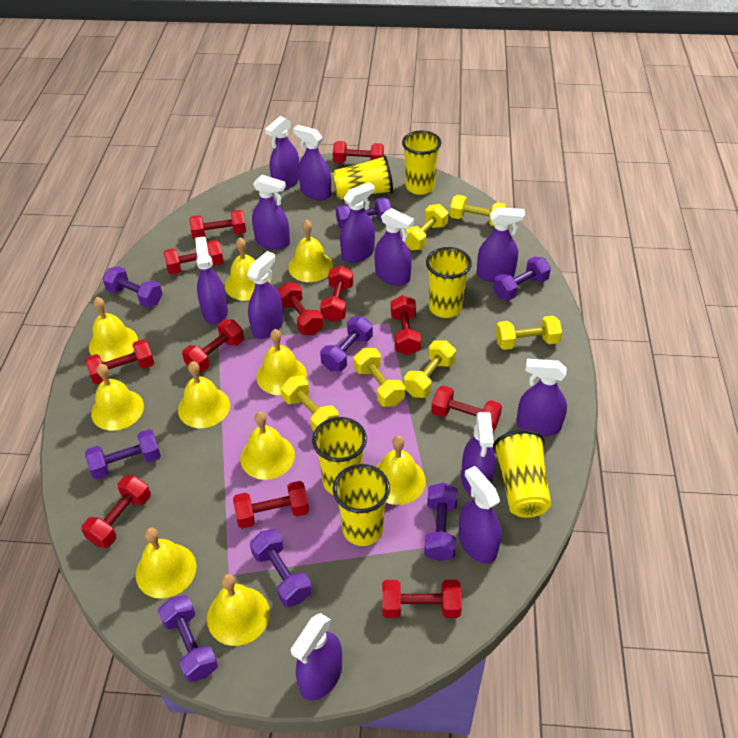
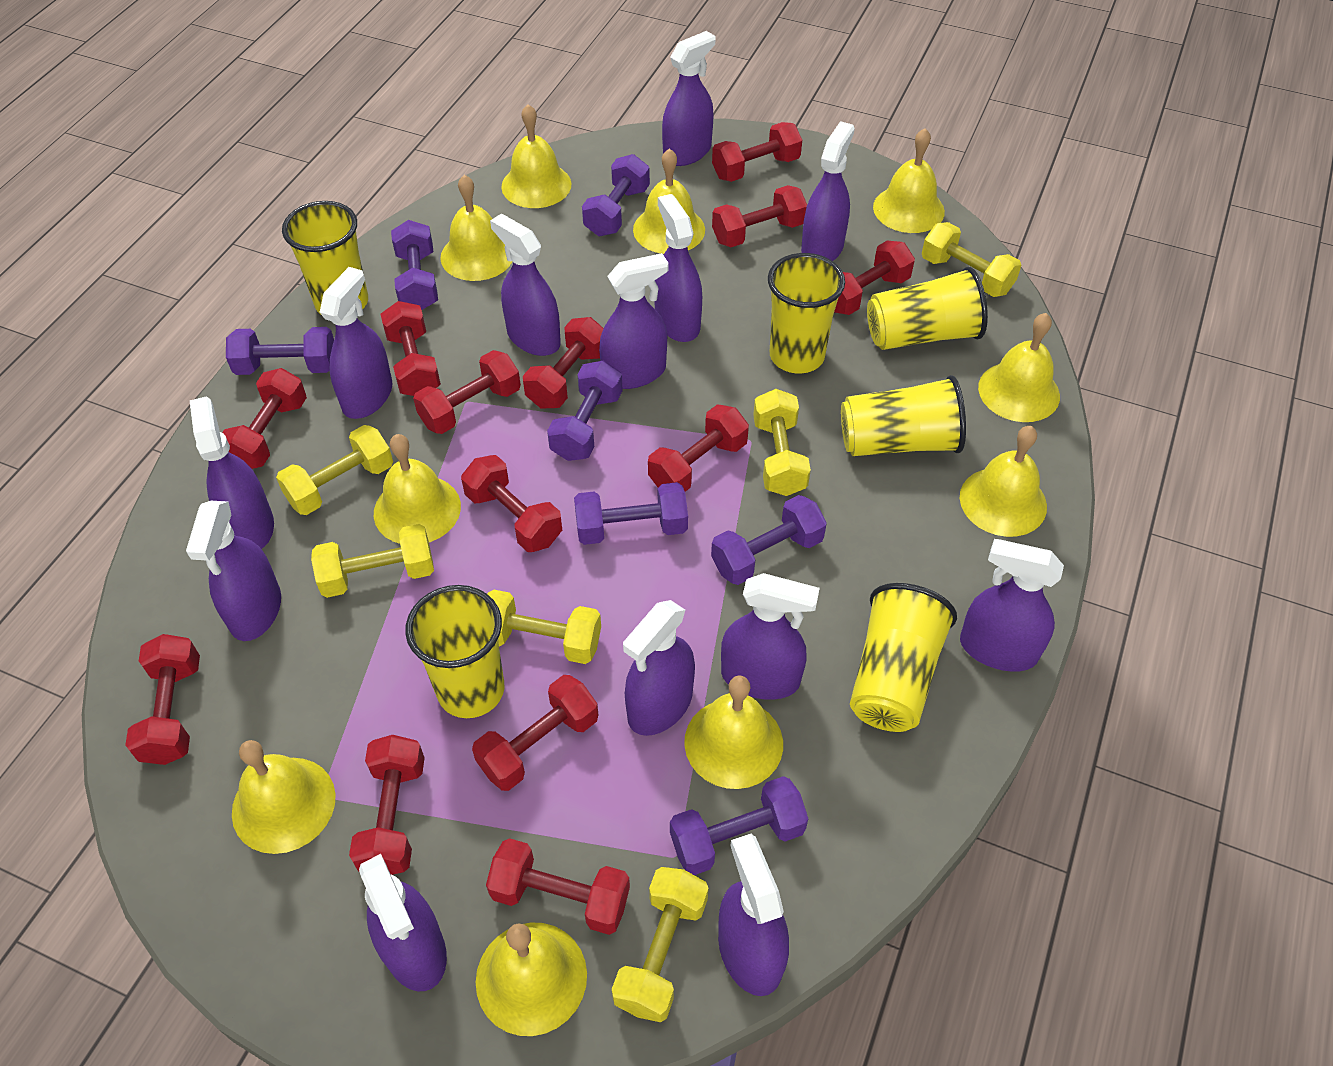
purple dumbbell: 8 -> 7
purple spray bottle: 12 -> 13
red dumbbell: 12 -> 13

